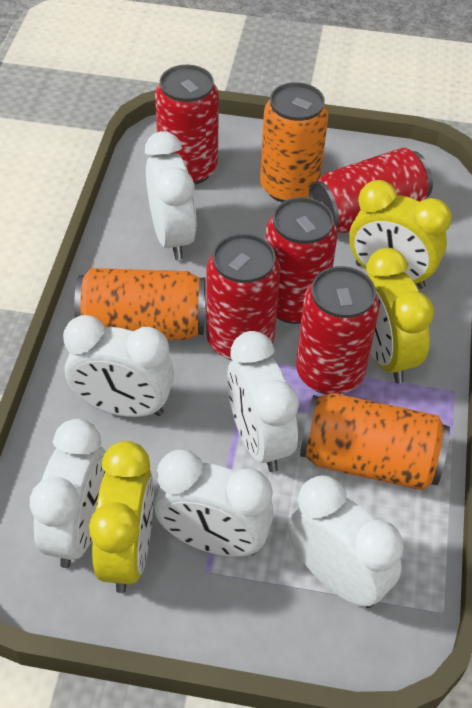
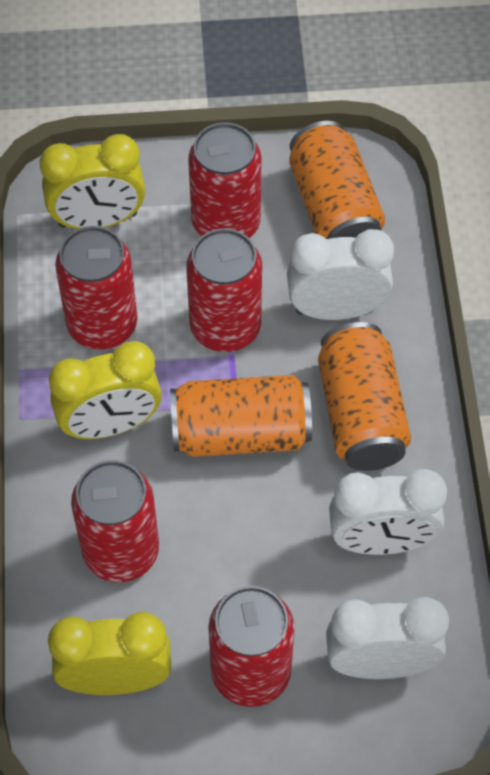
white clock: 6 -> 3

